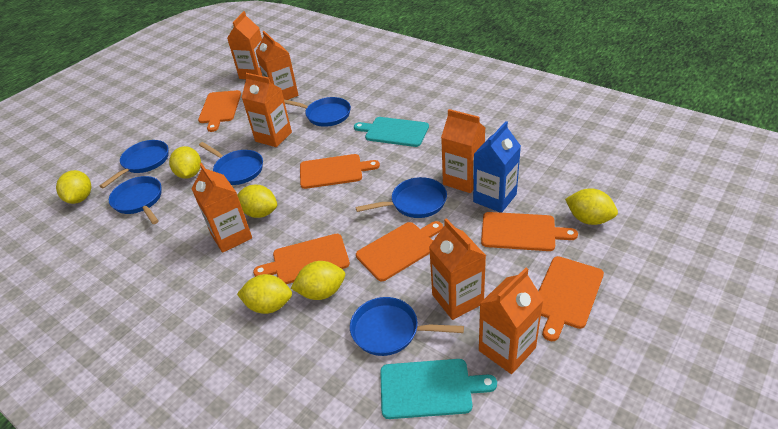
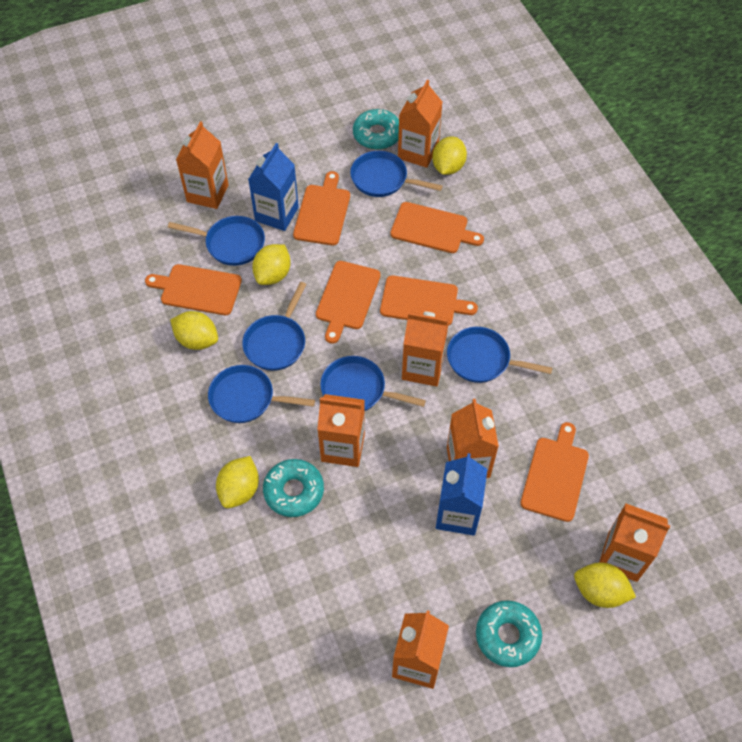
blue carton: 1 -> 2
turquoise cutting board: 2 -> 0
turquoise donut: 0 -> 3
yellow lemon: 6 -> 5

